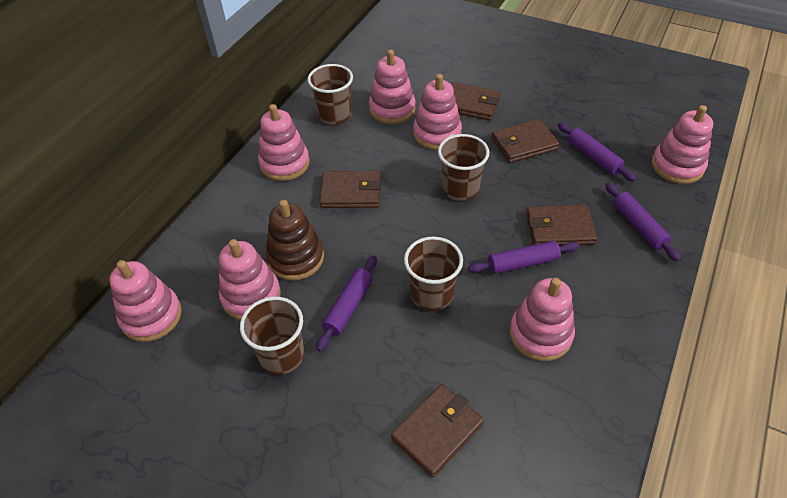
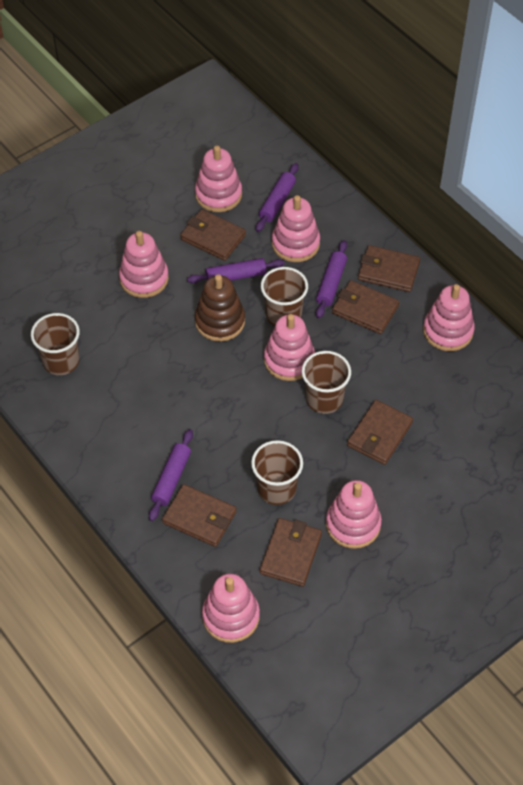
brown wallet: 5 -> 6

